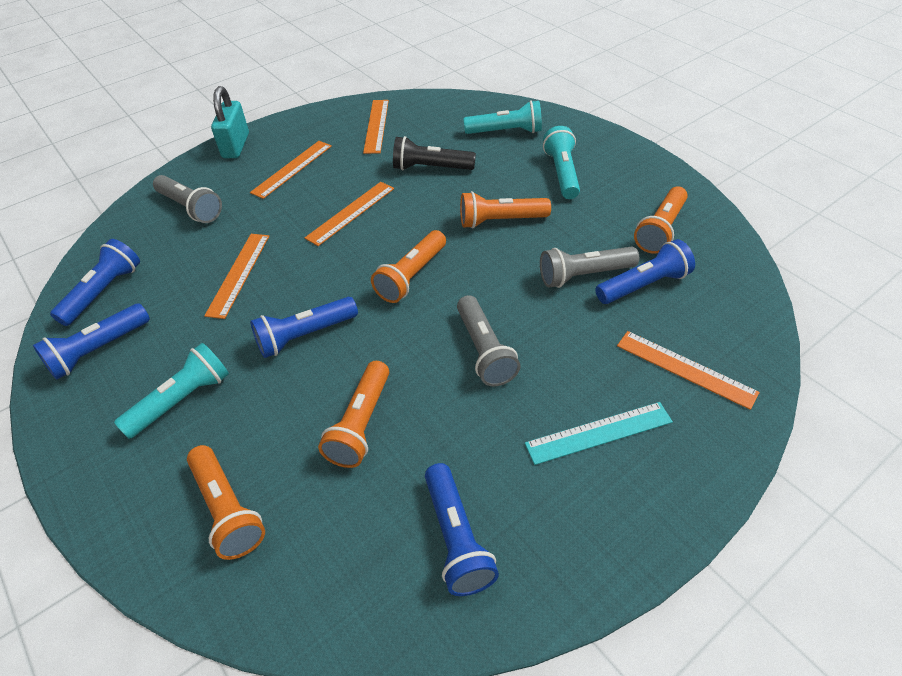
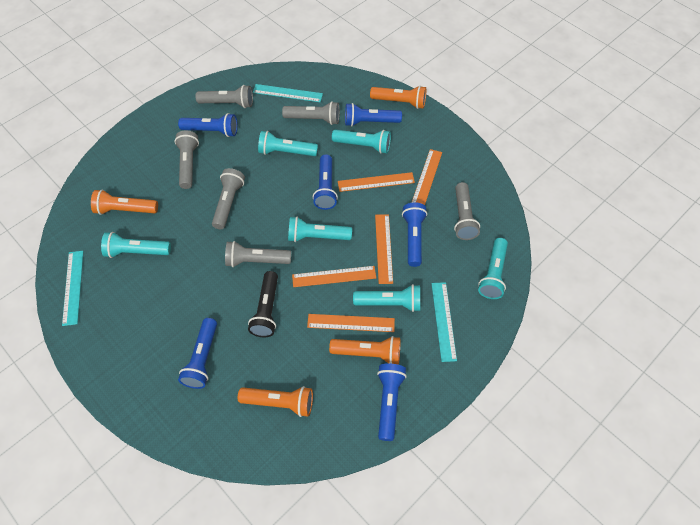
blue flashlight: 5 -> 6
grey flashlight: 3 -> 6
orange flashlight: 5 -> 4
turquoise flashlight: 3 -> 6
turquoise padlock: 1 -> 0
turquoise ruler: 1 -> 3

